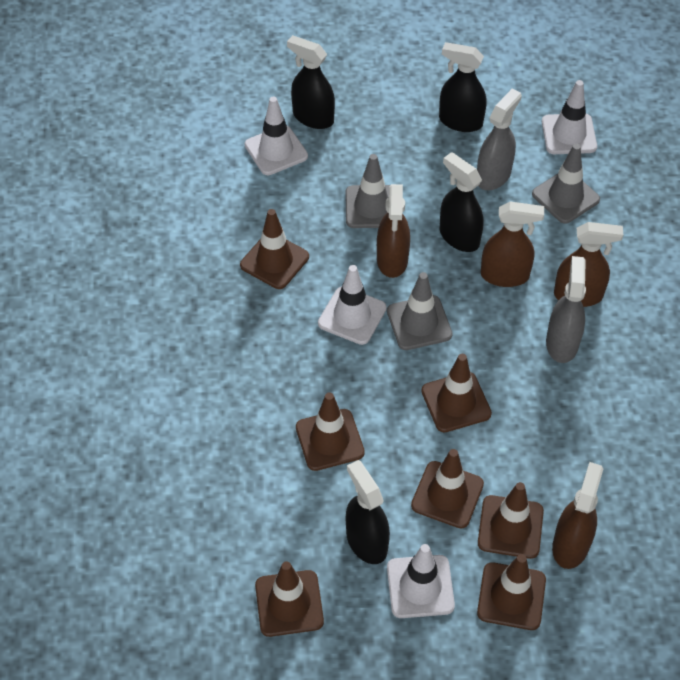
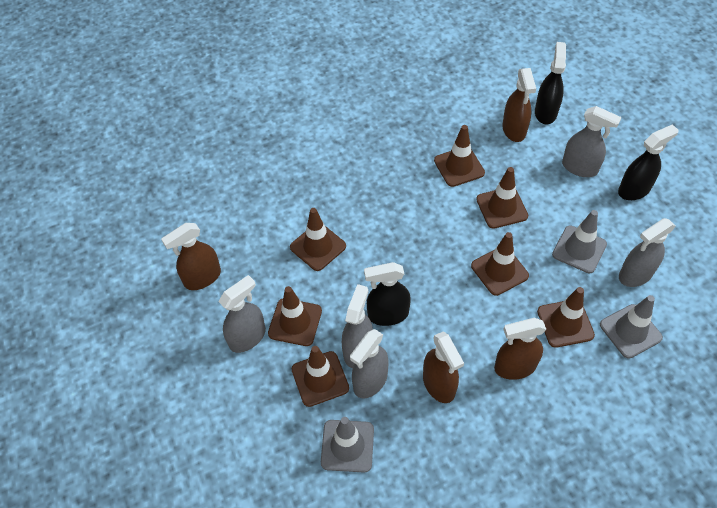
black spray bottle: 4 -> 3
grey spray bottle: 2 -> 5
white traffic cone: 4 -> 0

